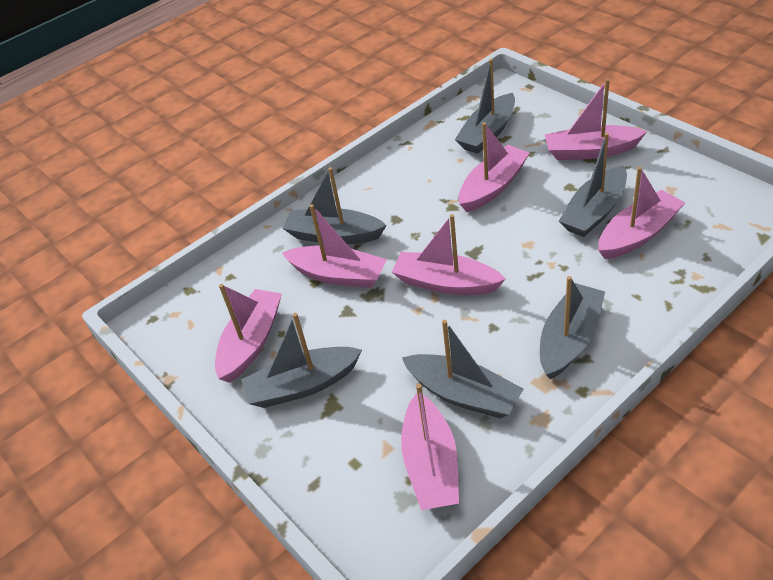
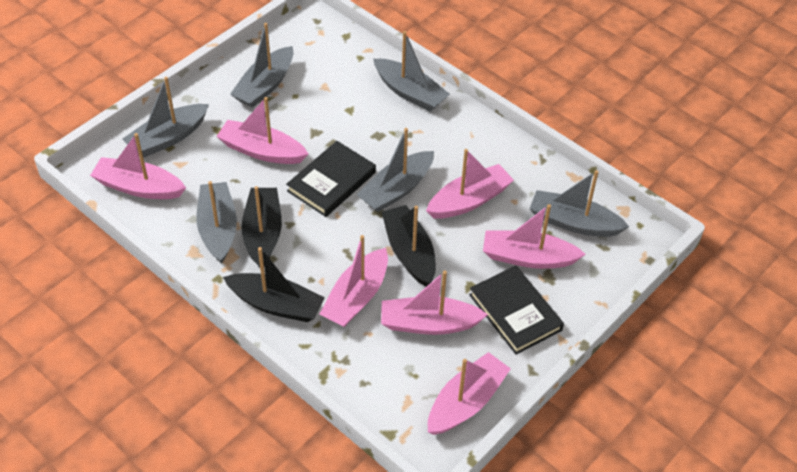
black boat: 0 -> 3
black book: 0 -> 2

